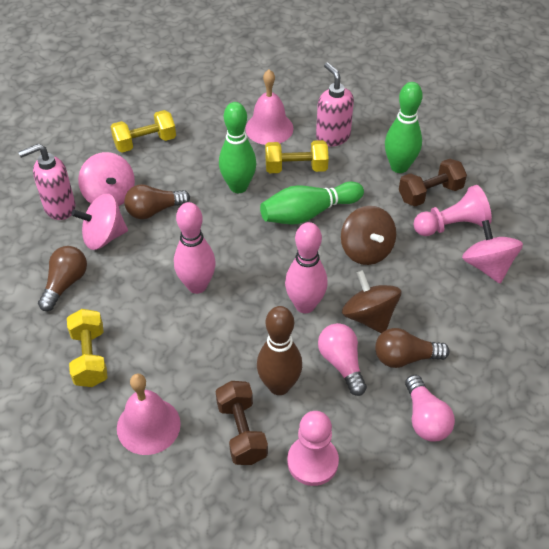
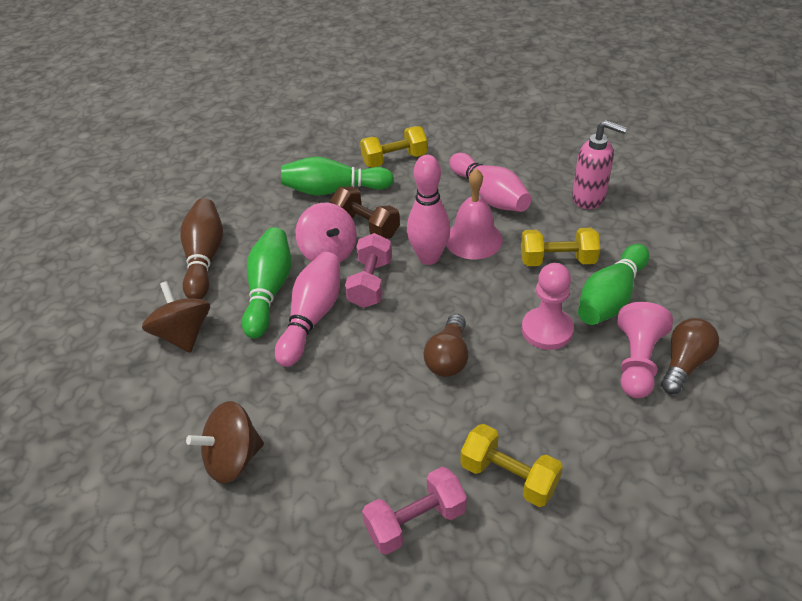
brown dumbbell: 2 -> 1
brown light bulb: 3 -> 2
pink bell: 2 -> 1
pink bowling pin: 2 -> 3
pink dumbbell: 0 -> 2
pink light bulb: 2 -> 0
pink soap dispenser: 2 -> 1
pink spinning top: 3 -> 1

